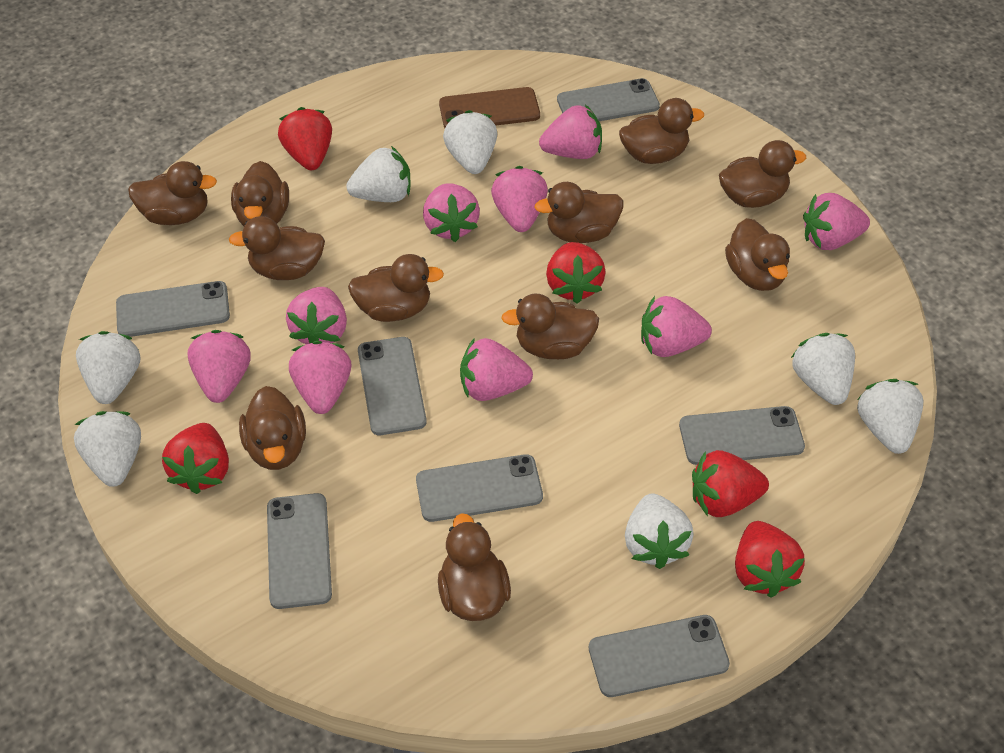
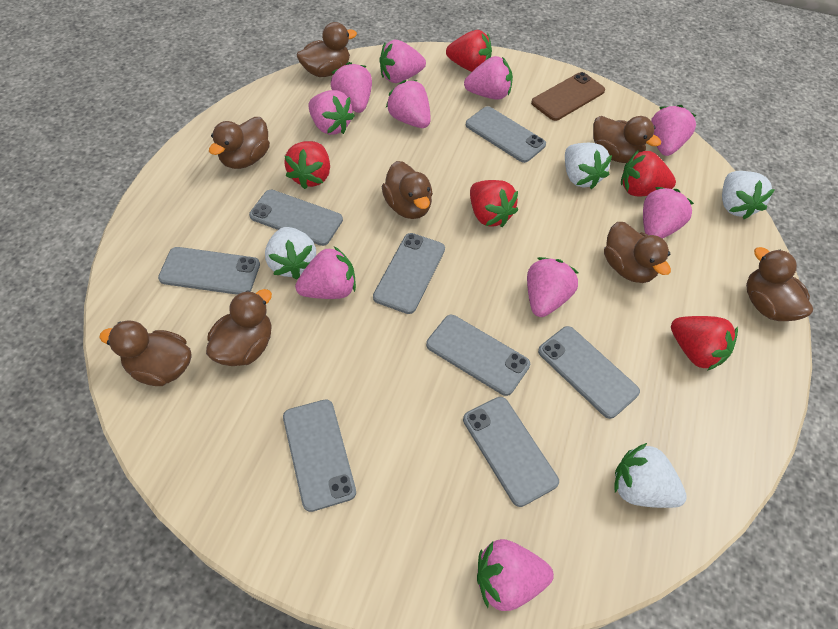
brown duck: 11 -> 8
grey phone: 7 -> 8
pink strawberry: 9 -> 10
white strawberry: 7 -> 4

